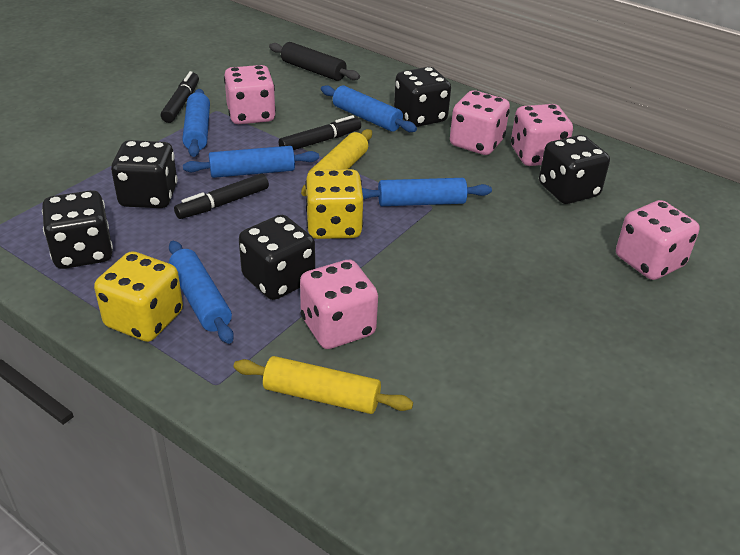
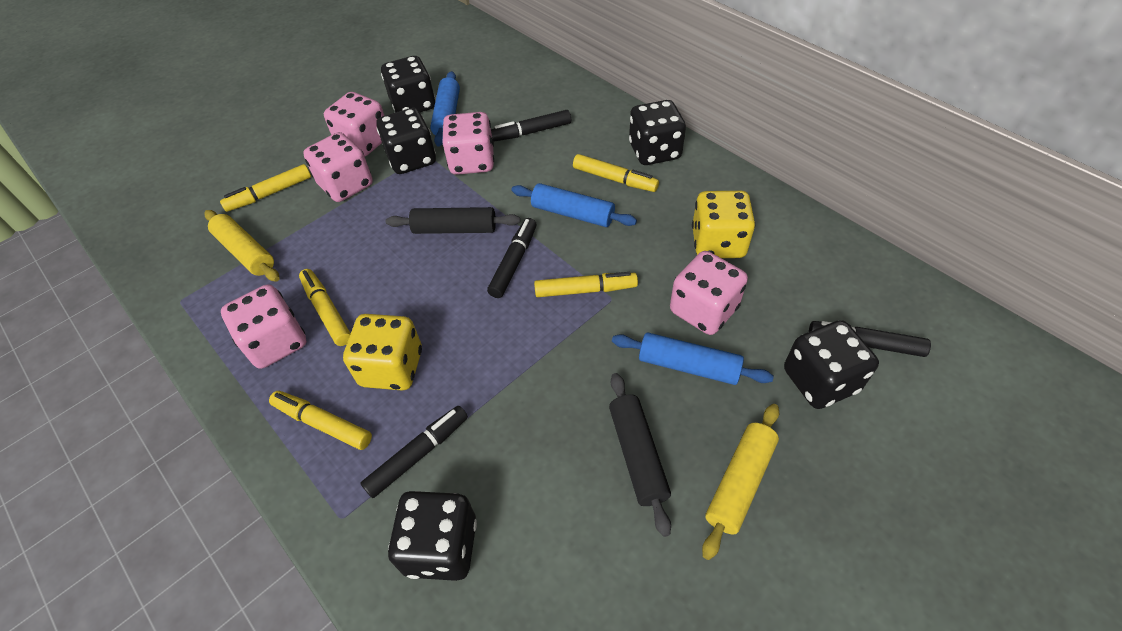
black marker: 3 -> 4
black rolling pin: 1 -> 2
blue rolling pin: 5 -> 3
yellow marker: 0 -> 5

